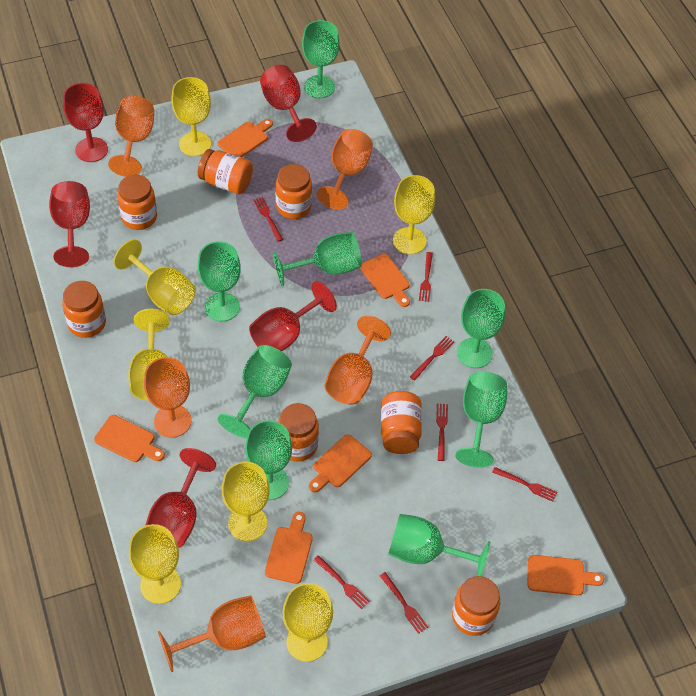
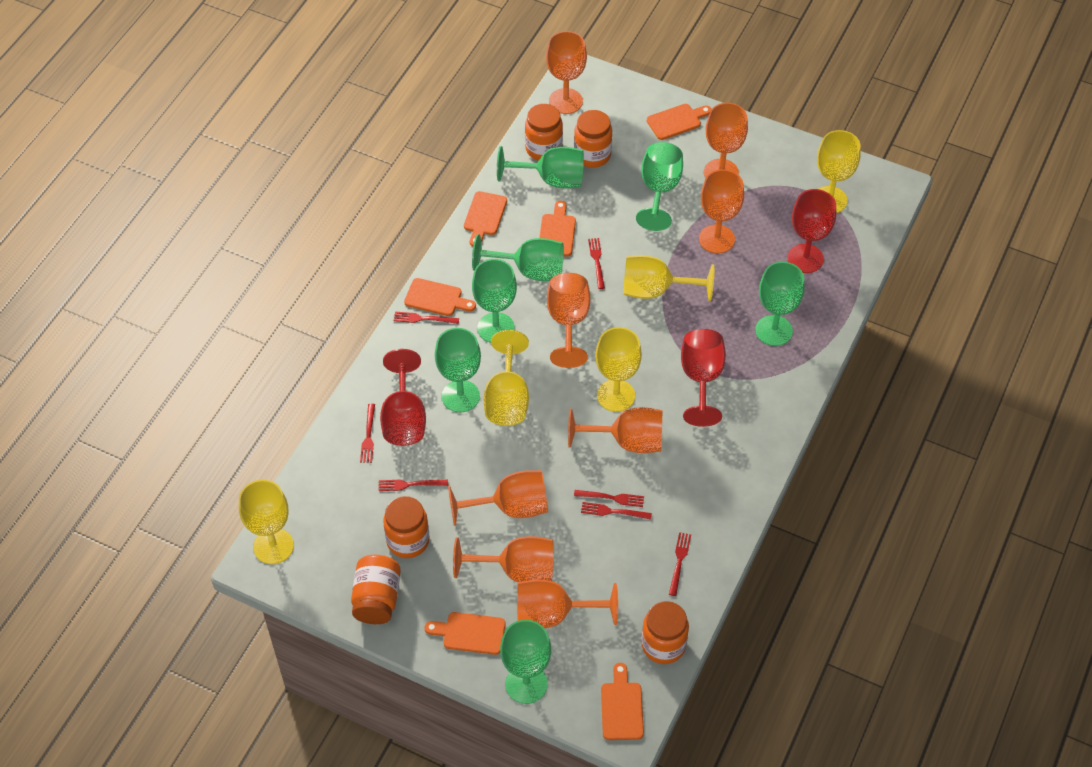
green goblet: 8 -> 7
orange goblet: 5 -> 8
orange jar: 7 -> 5
red goblet: 5 -> 3
yellow goblet: 7 -> 5

